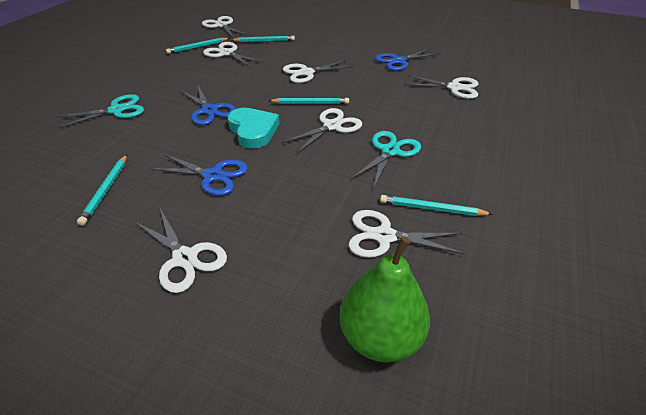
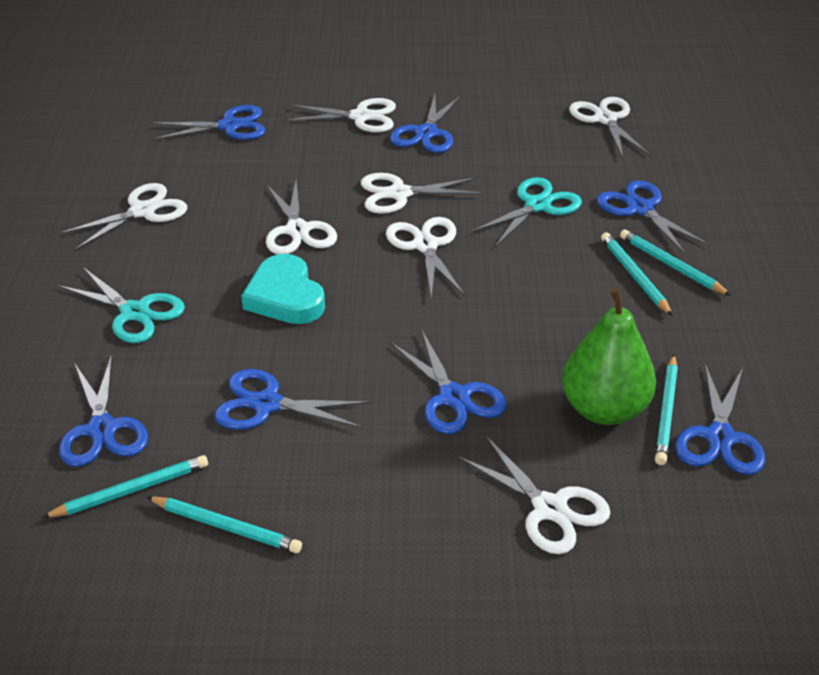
blue scissors: 3 -> 7

